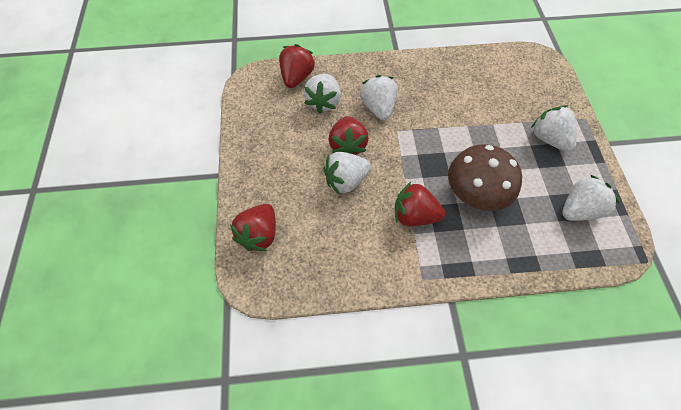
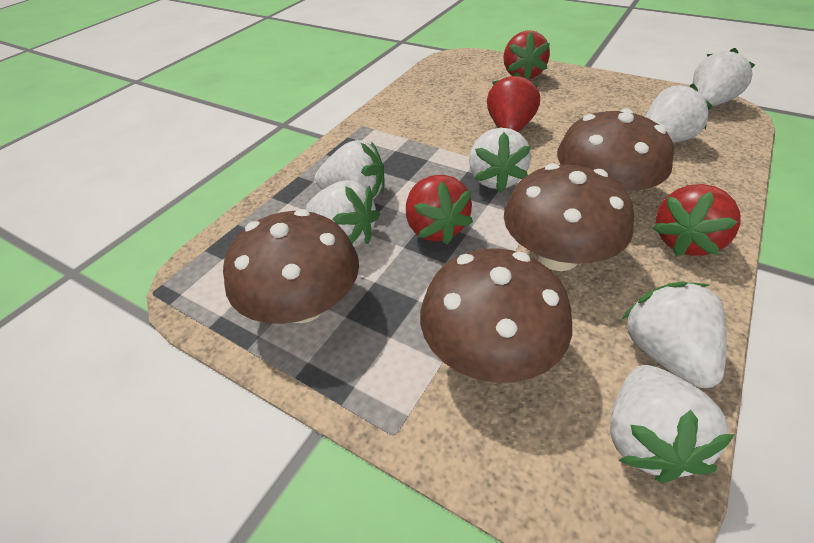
brown mushroom: 1 -> 4
white strawberry: 5 -> 7

